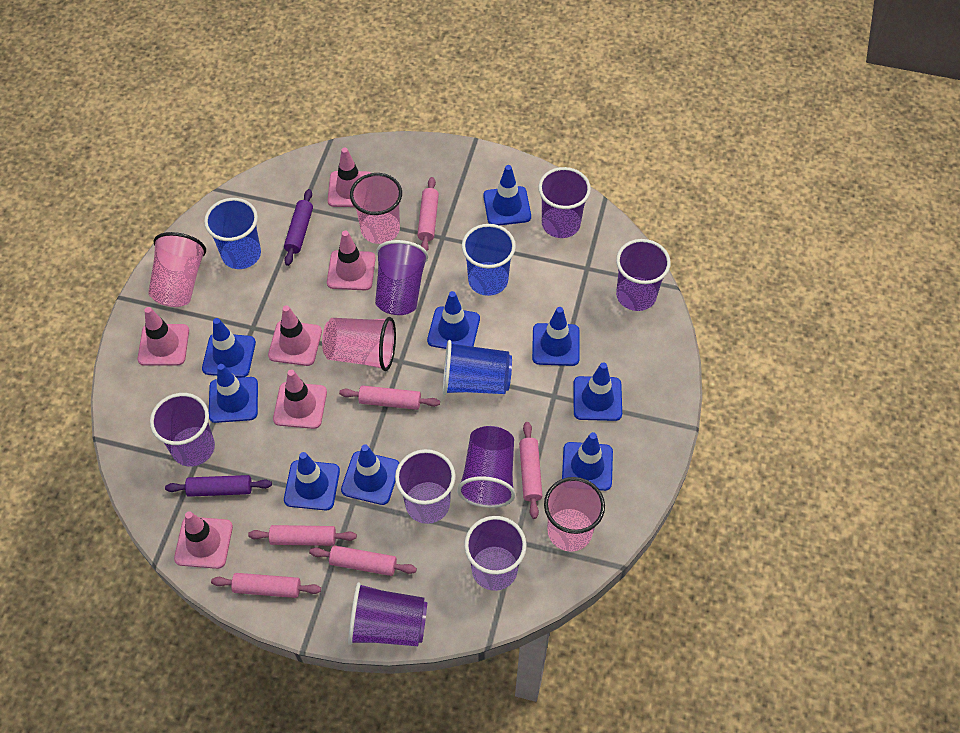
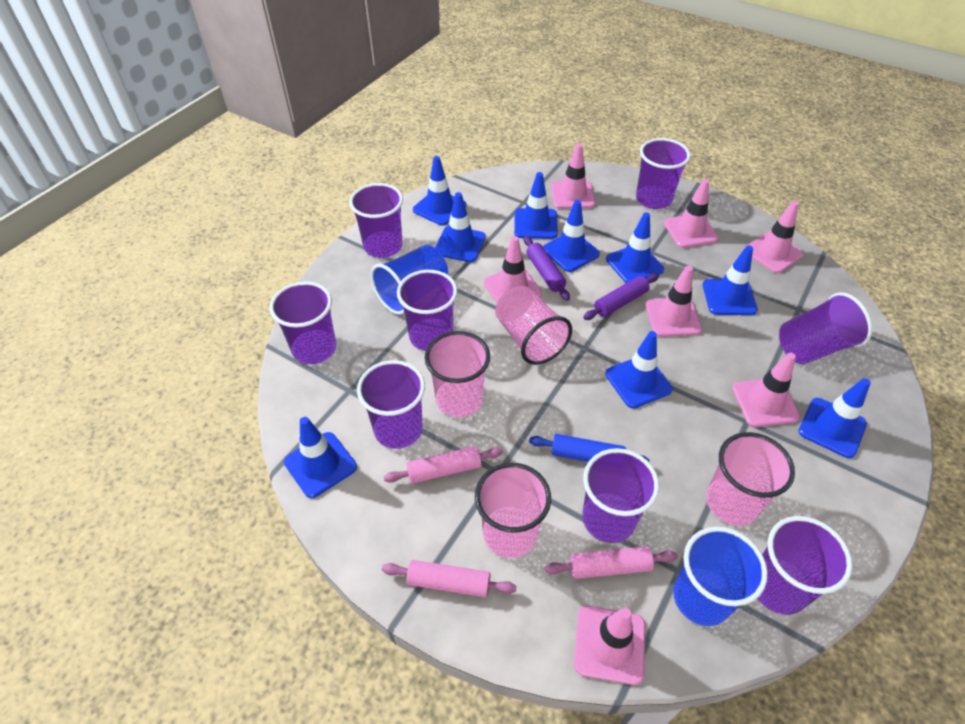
blue cup: 3 -> 2
blue rolling pin: 0 -> 1
pink rolling pin: 6 -> 3
pink traffic cone: 6 -> 7

